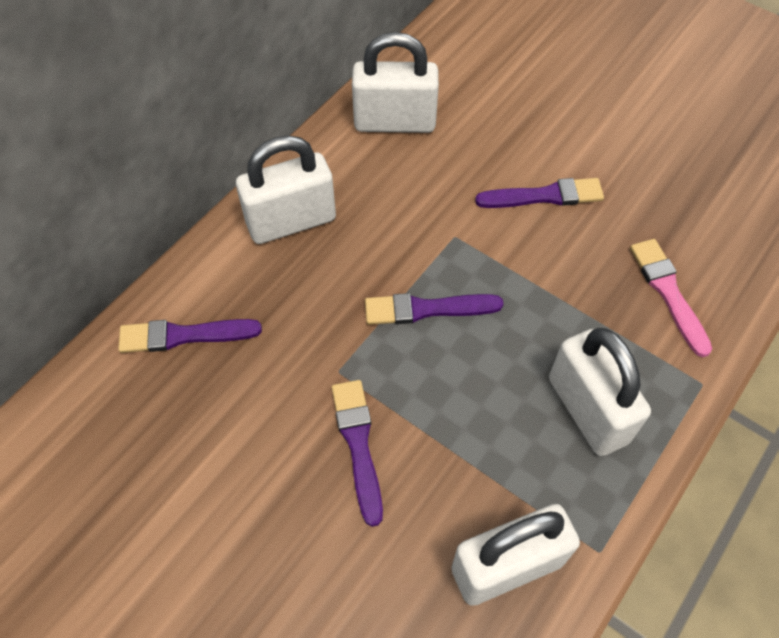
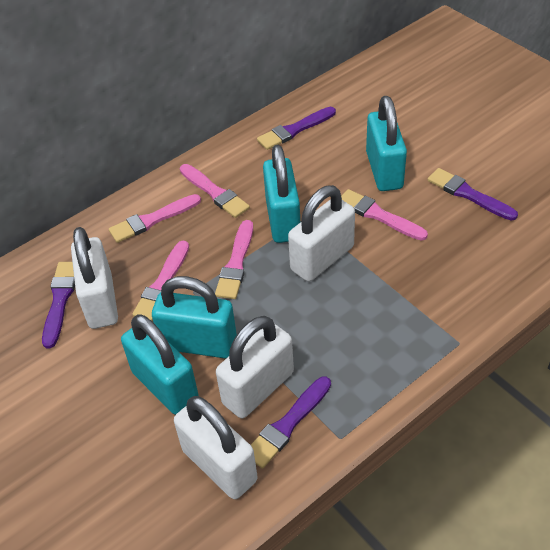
pink brush: 1 -> 5
turquoise padlock: 0 -> 4

